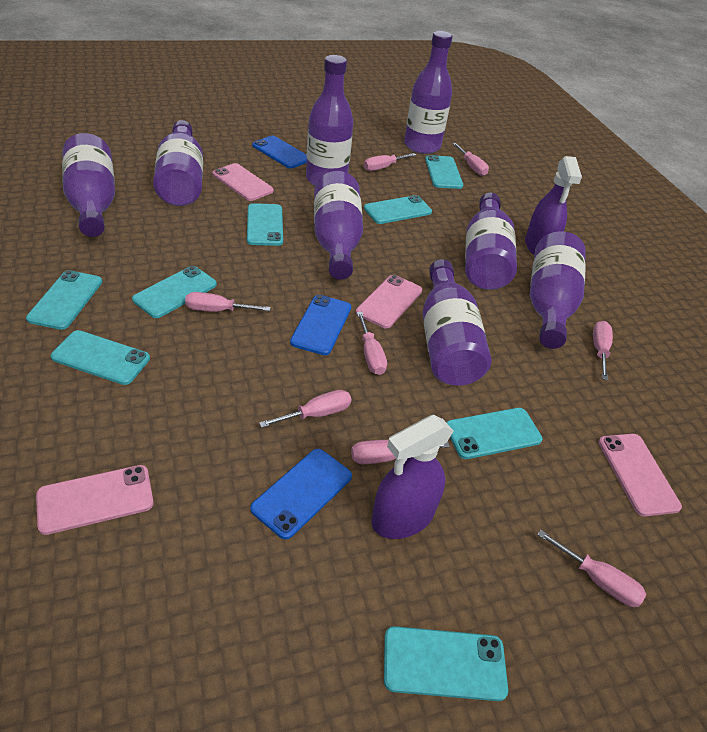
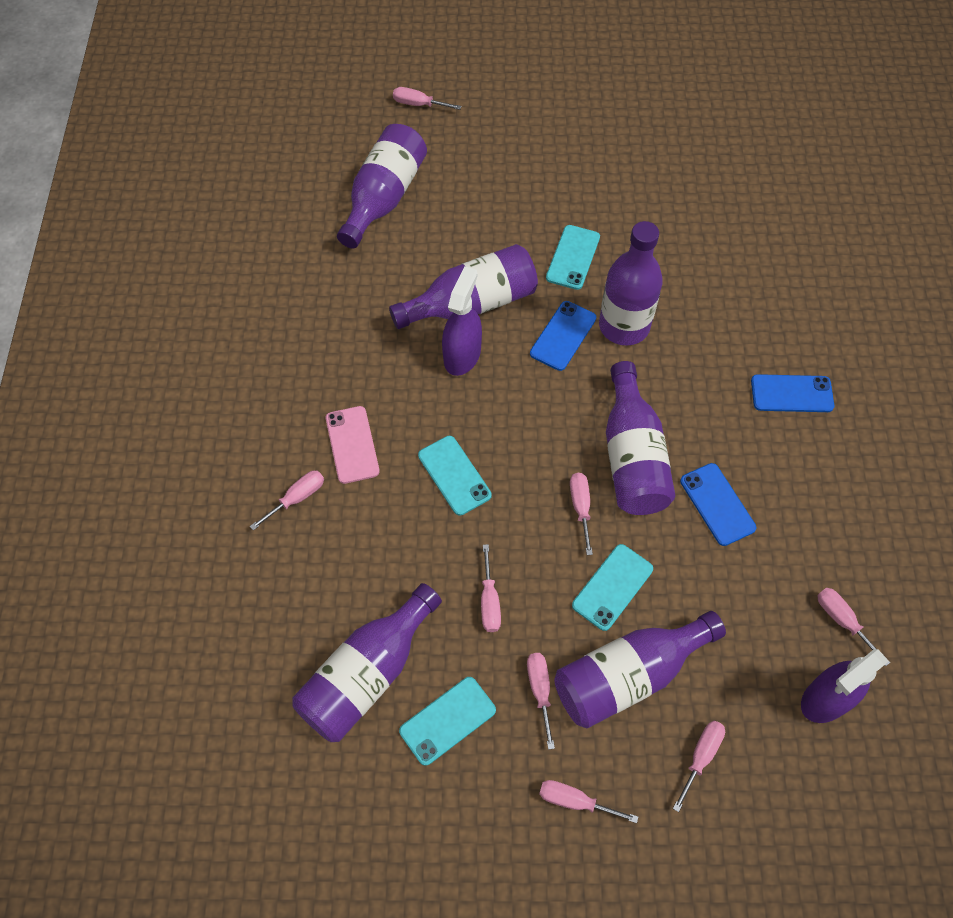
pink phone: 4 -> 1
purple bottle: 8 -> 6
turquoise phone: 8 -> 4

